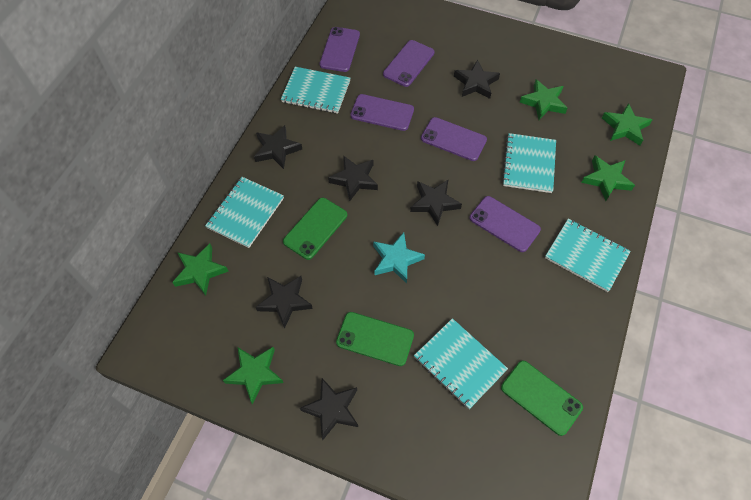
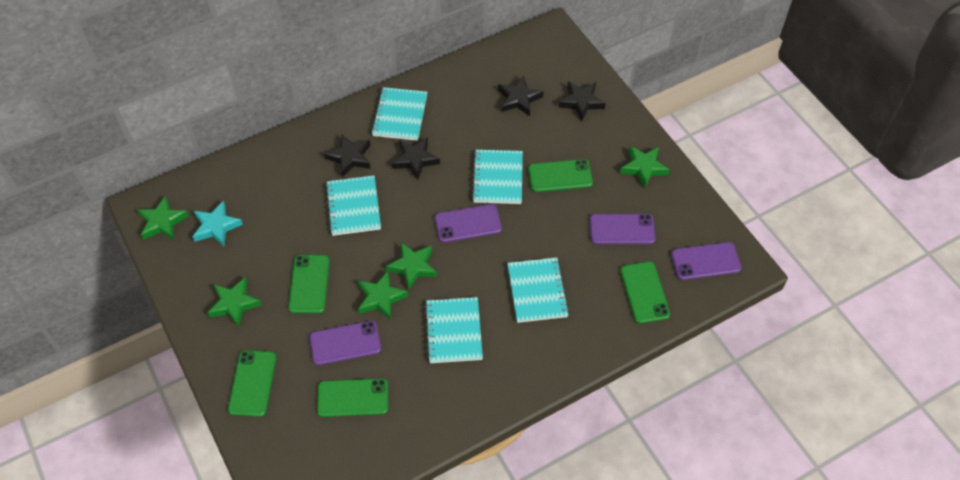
black star: 6 -> 4
green phone: 3 -> 5
purple phone: 5 -> 4

